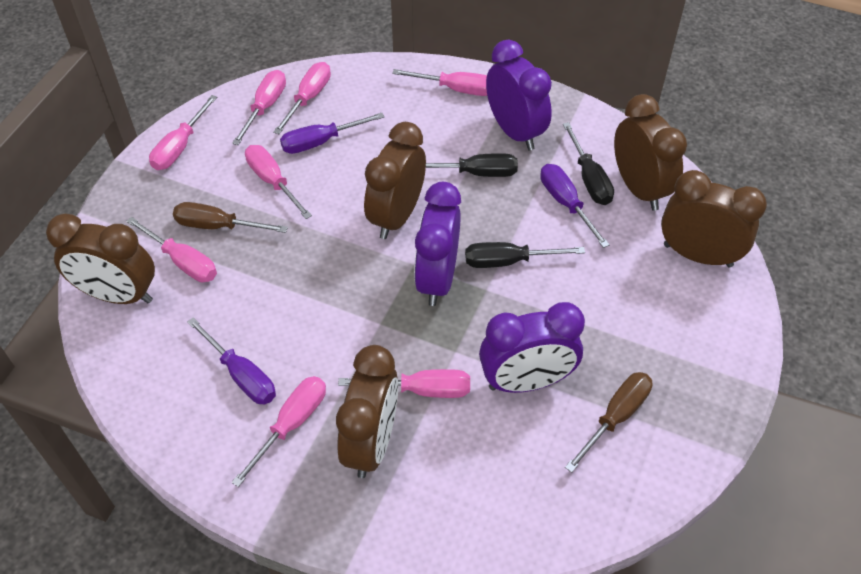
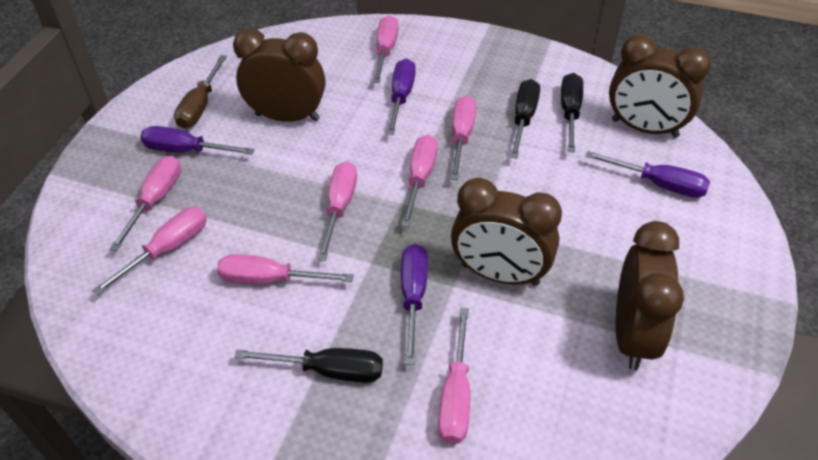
brown clock: 5 -> 4
brown screwdriver: 2 -> 1
purple clock: 3 -> 0
purple screwdriver: 3 -> 4

